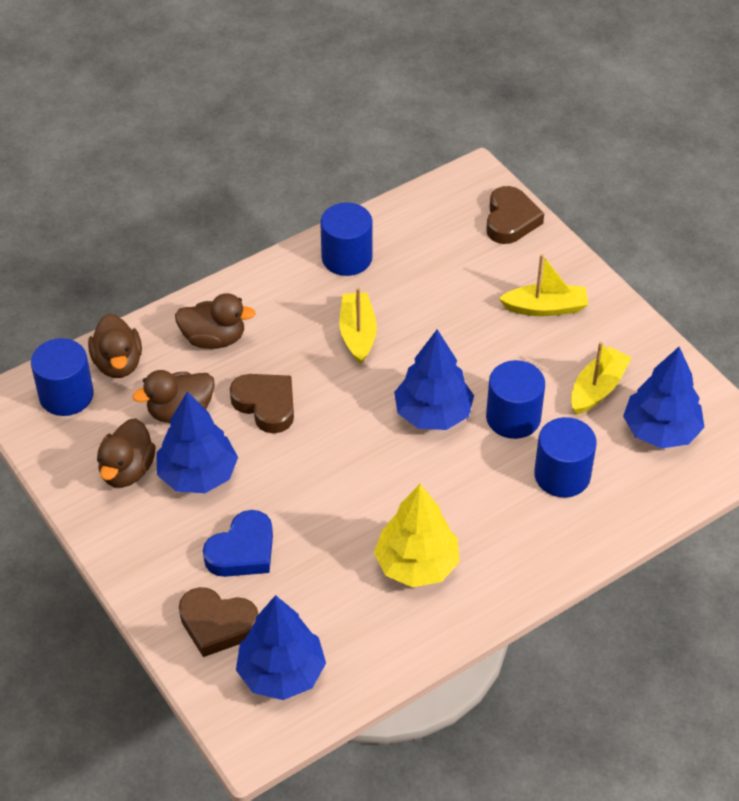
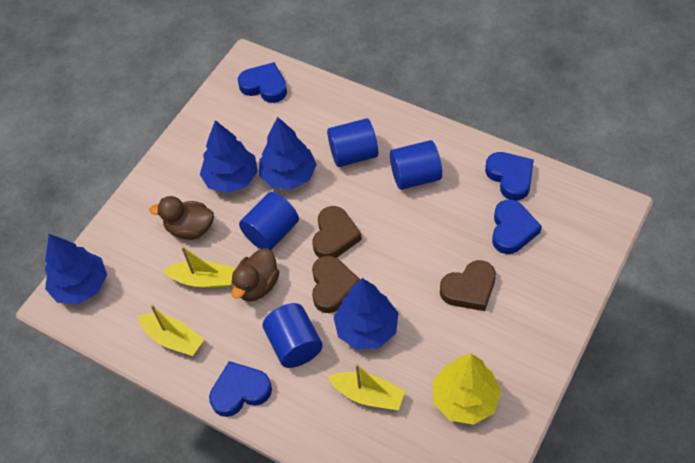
blue heart: 1 -> 4
brown duck: 4 -> 2

